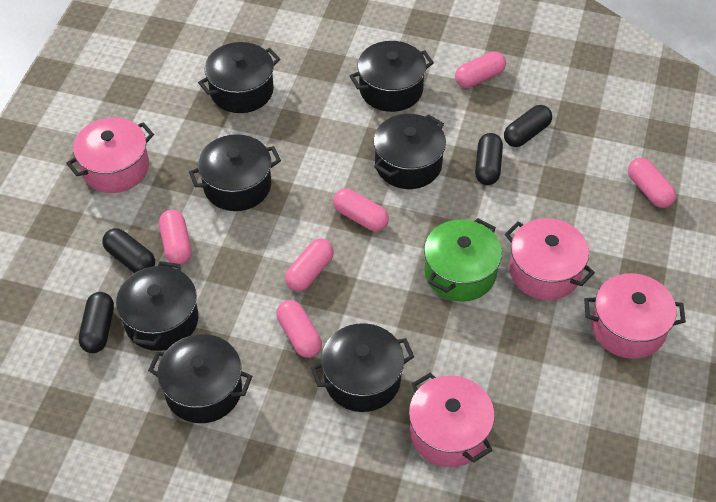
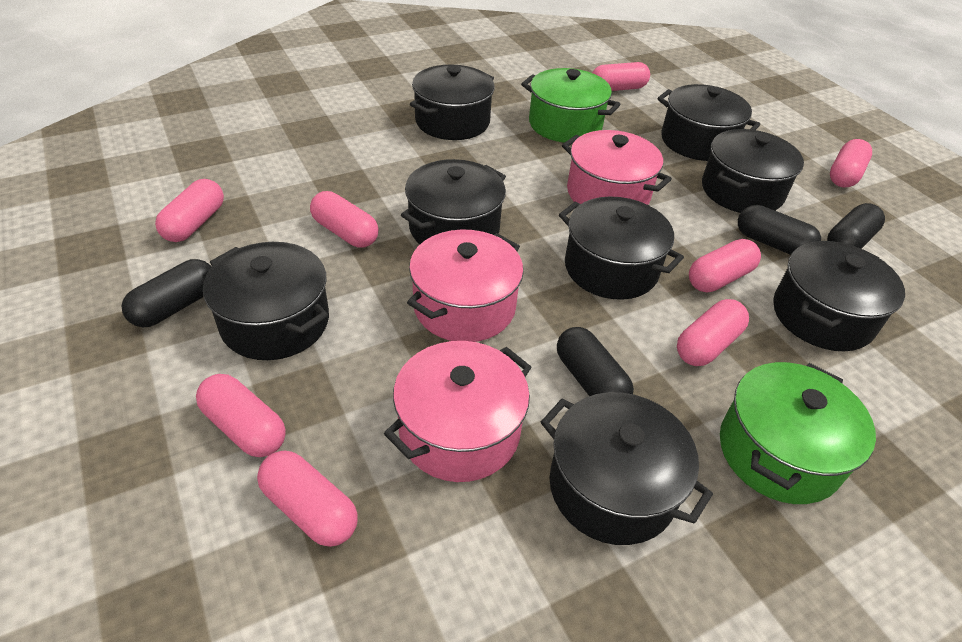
black pot: 7 -> 8
green pot: 1 -> 2
pink capsule: 6 -> 8
pink pot: 4 -> 3

